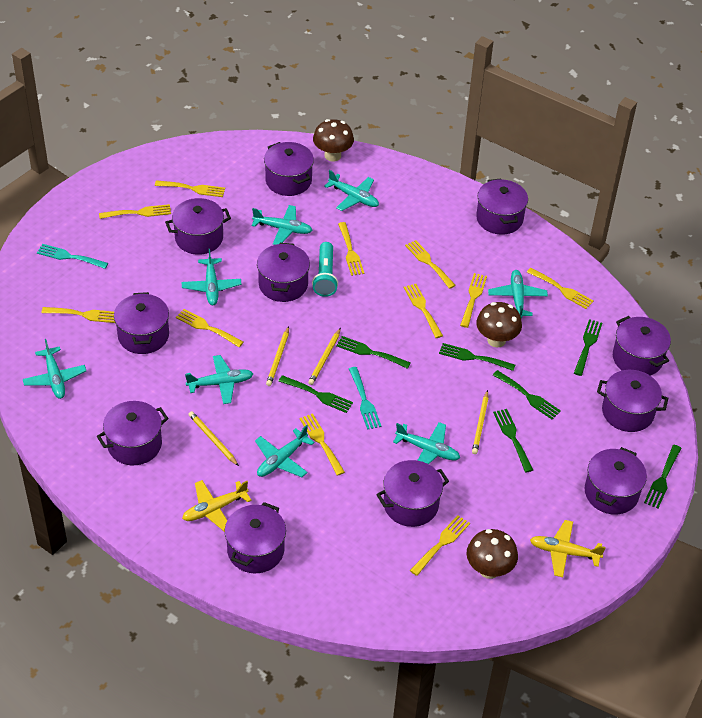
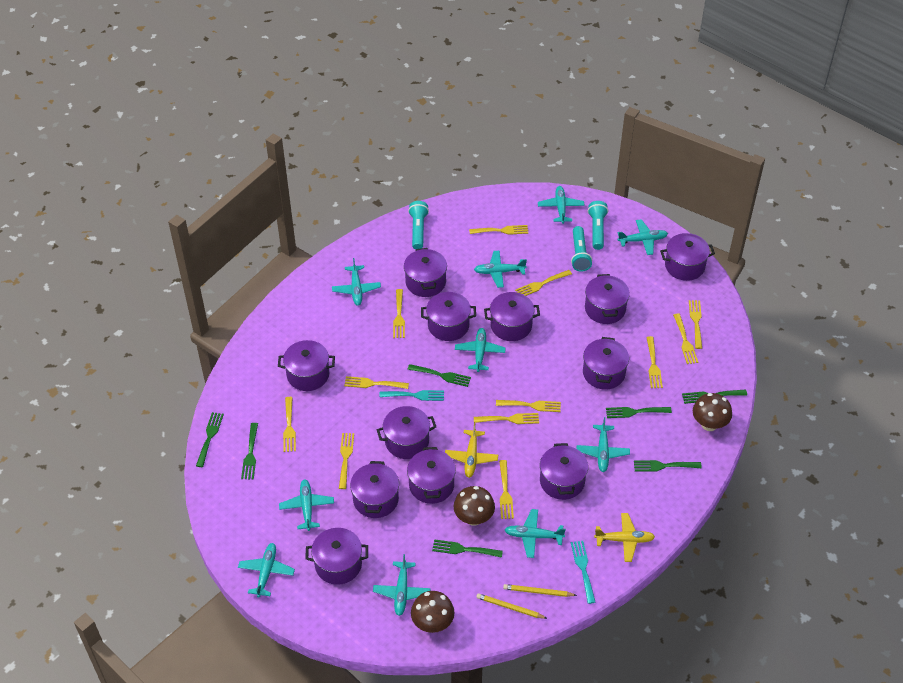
purple pot: 11 -> 12
turquoise flashlight: 1 -> 3
turquoise plane: 8 -> 10
yellow fork: 11 -> 12
yellow pencil: 4 -> 2

